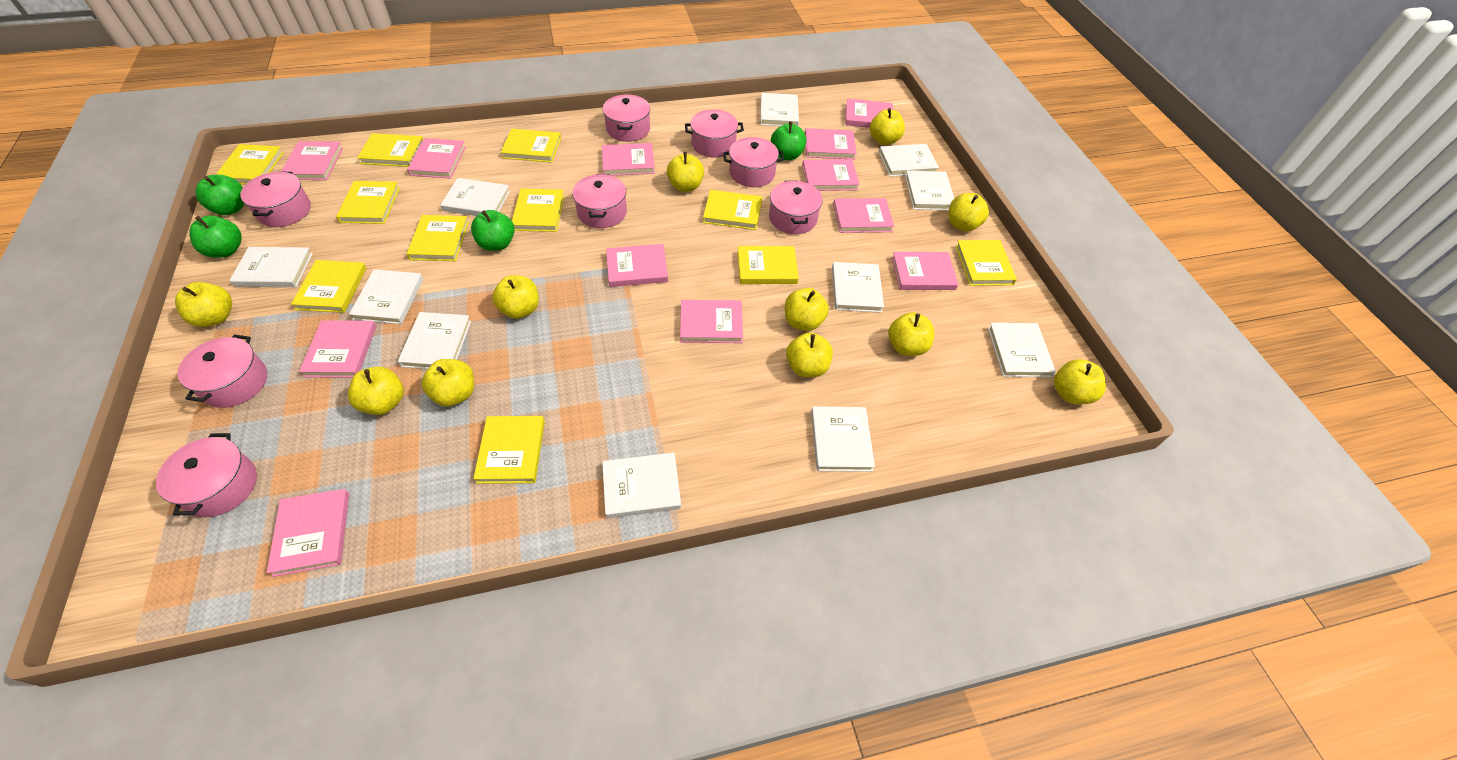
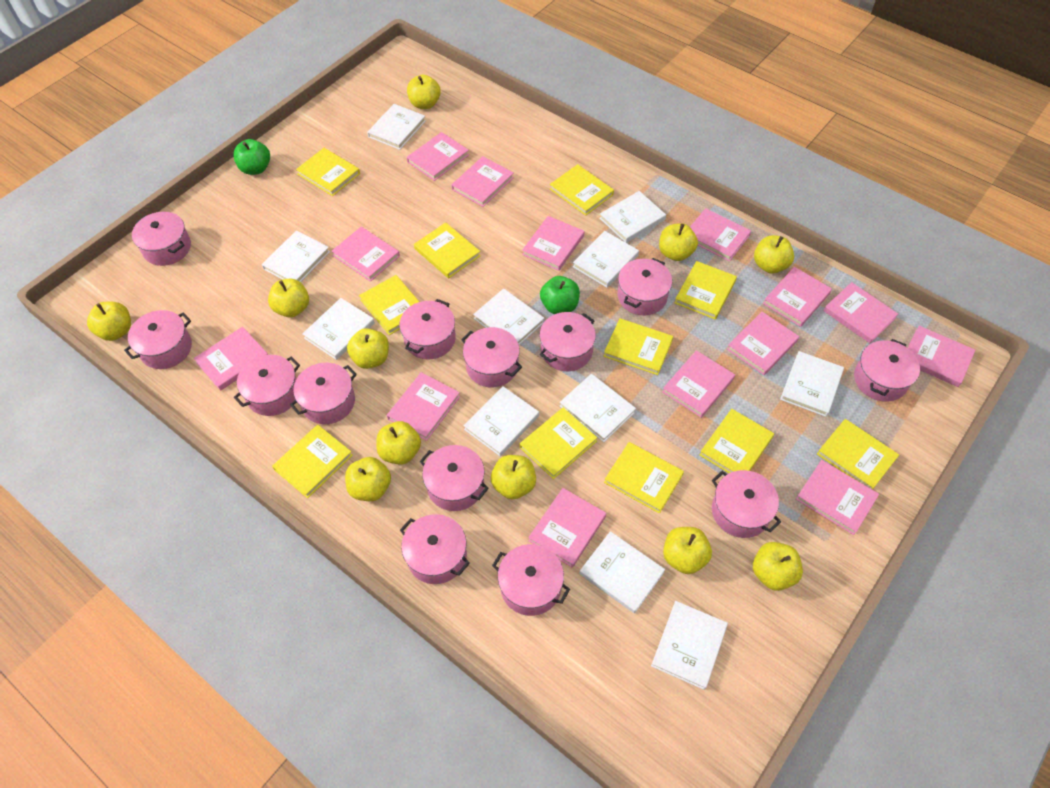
green apple: 4 -> 2
pink book: 12 -> 14
pink pot: 8 -> 13

